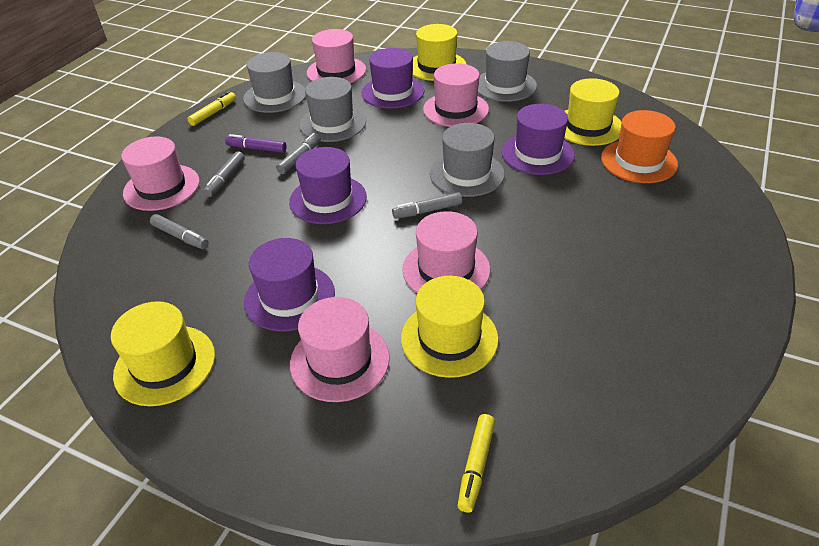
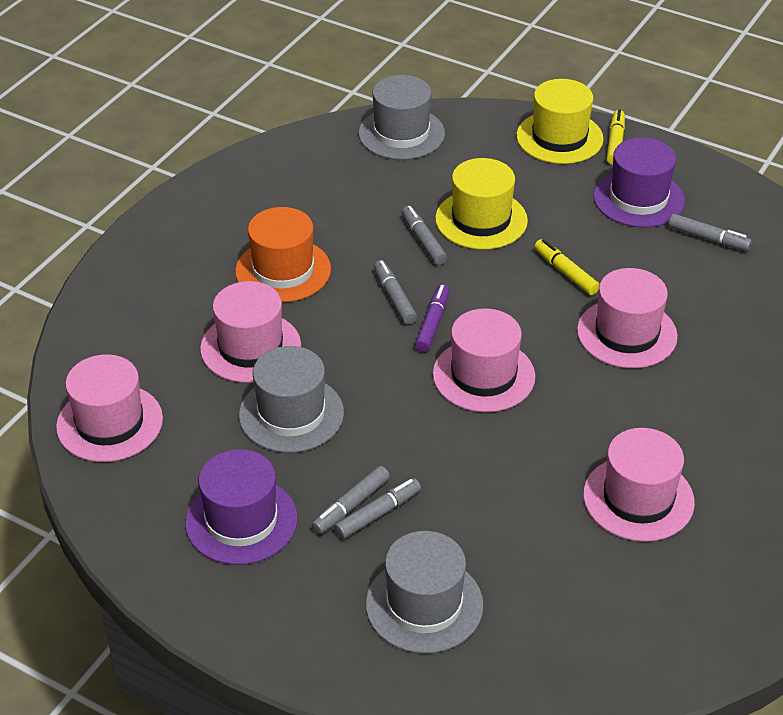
grey hat: 4 -> 3
grey marker: 4 -> 5
purple hat: 4 -> 2
yellow hat: 4 -> 2

